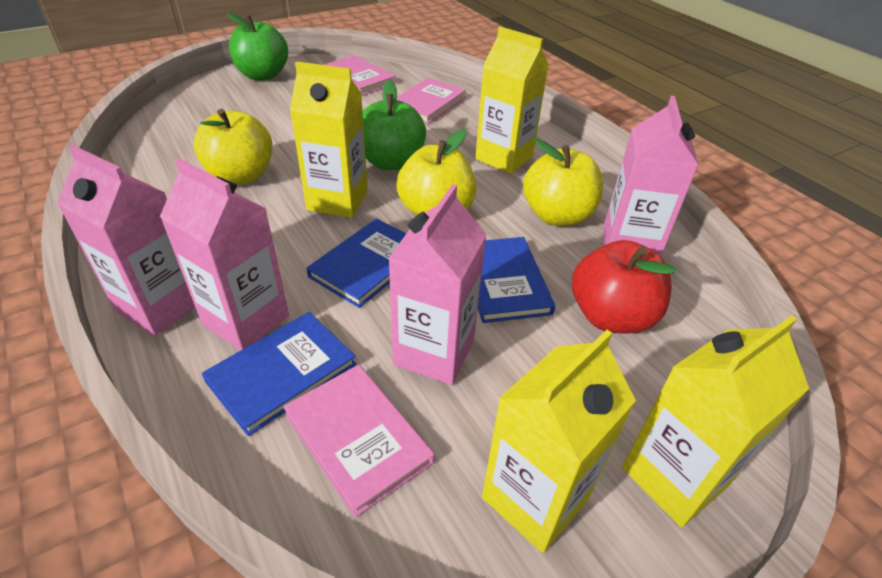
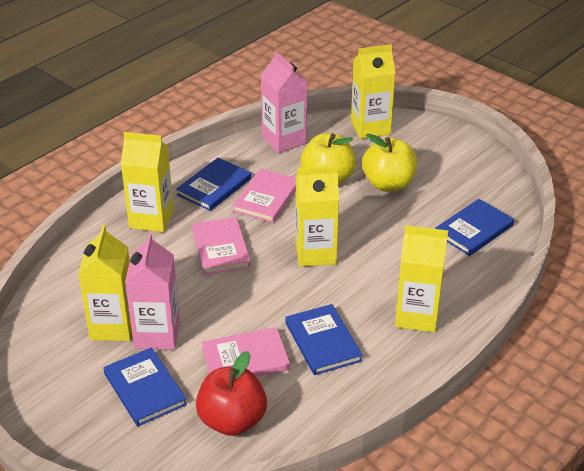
blue book: 3 -> 4
green apple: 2 -> 0
pink carton: 4 -> 2
yellow apple: 3 -> 2
yellow carton: 4 -> 5

